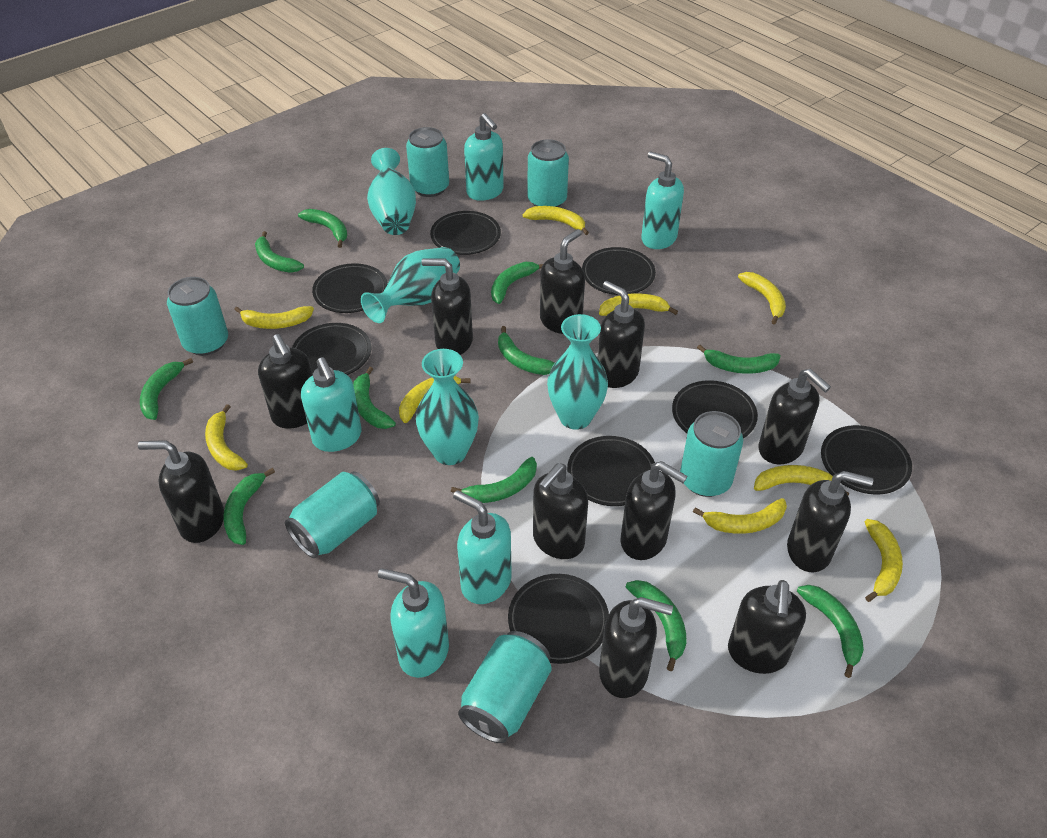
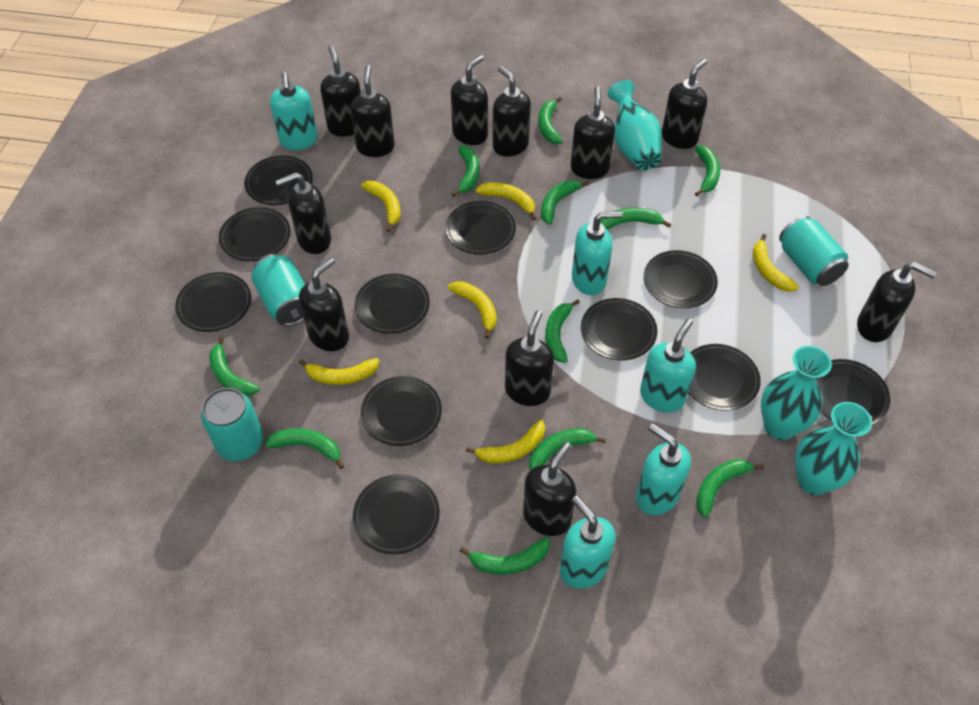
black plate: 8 -> 11
turquoise can: 6 -> 3
turquoise vase: 4 -> 3
yellow banana: 9 -> 6

